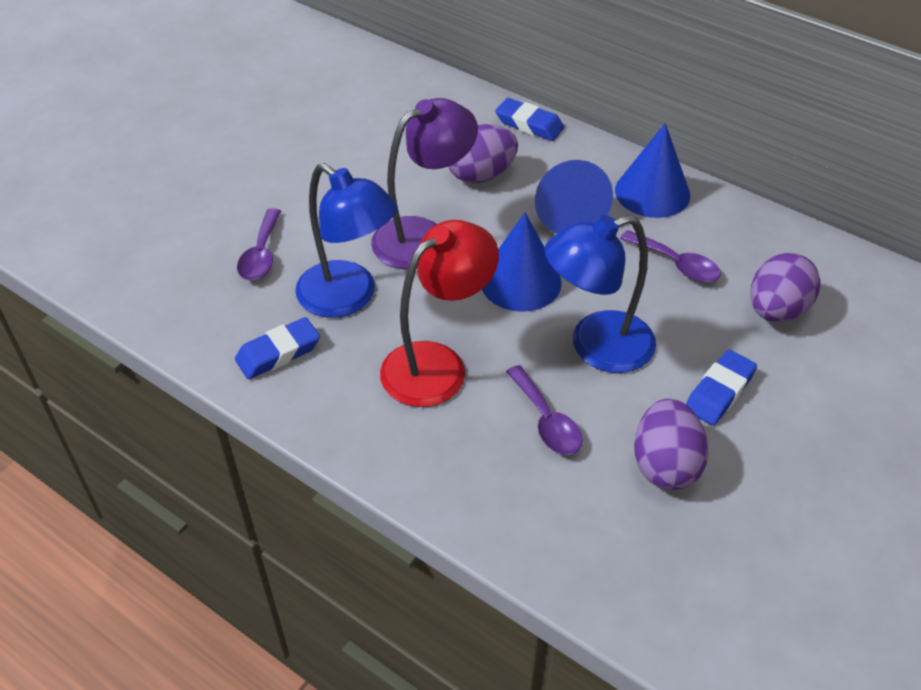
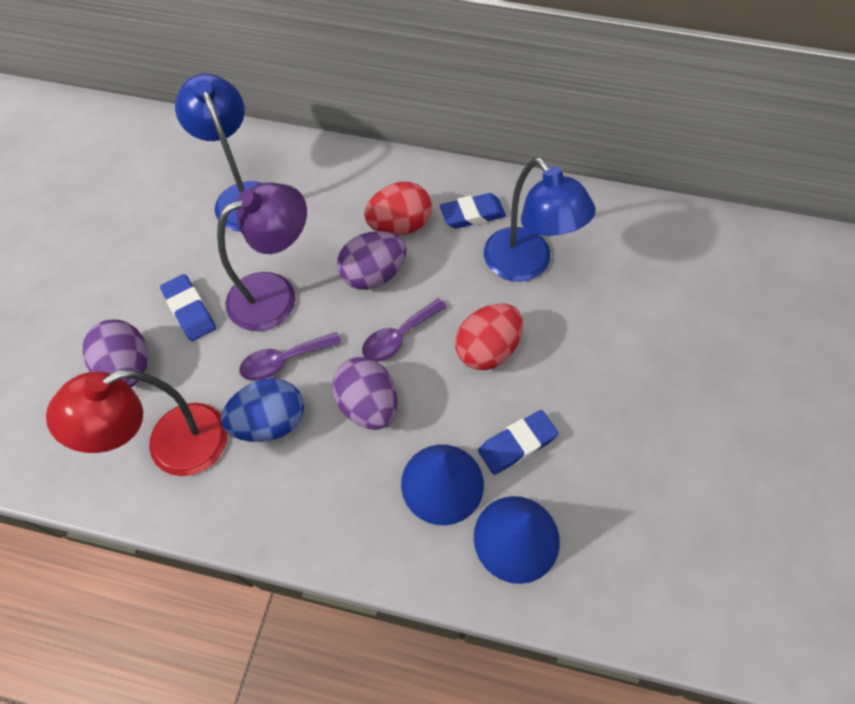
blue cone: 3 -> 2
blue egg: 0 -> 1
purple spoon: 3 -> 2
red egg: 0 -> 2

